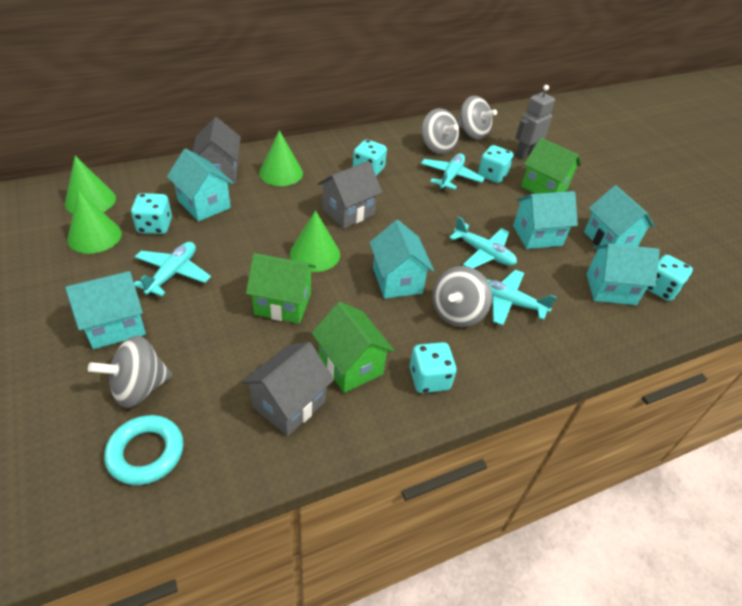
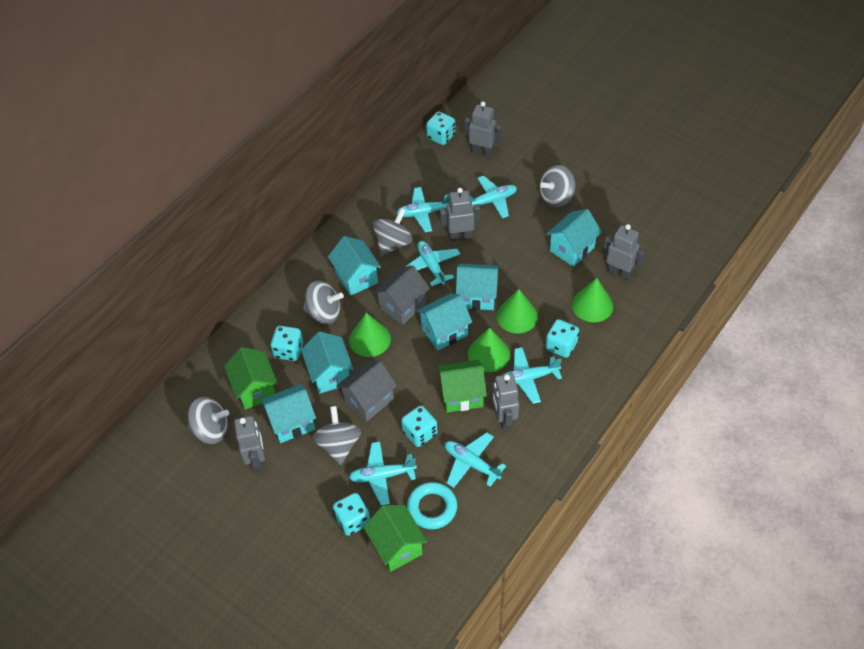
grey house: 3 -> 2
grey robot: 1 -> 5
grey spinning top: 4 -> 5
turquoise plane: 4 -> 6

